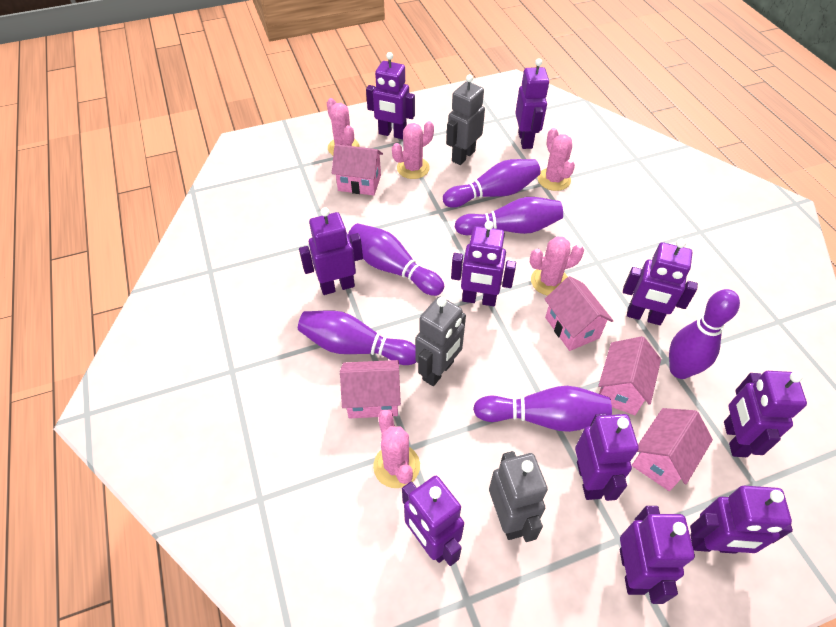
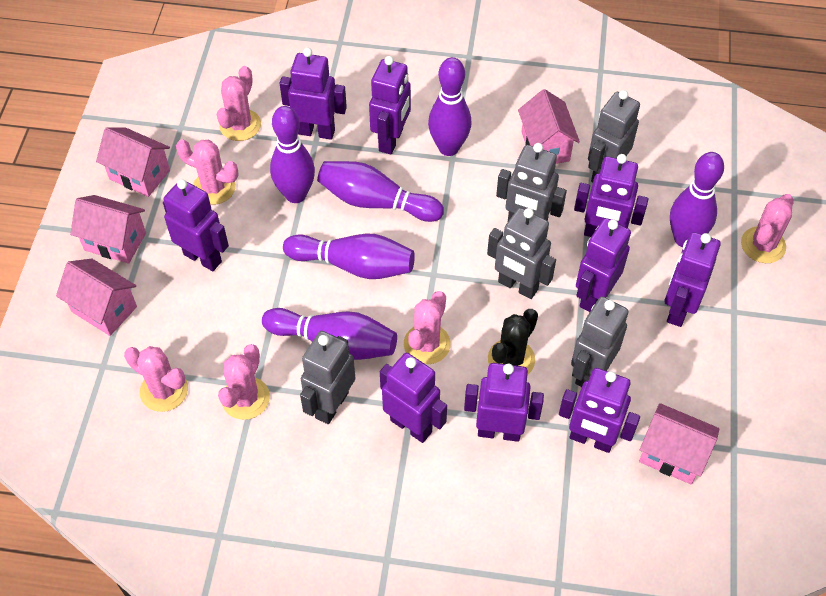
black cactus: 0 -> 1
grey robot: 3 -> 5
pink cactus: 5 -> 6
purple robot: 10 -> 9

